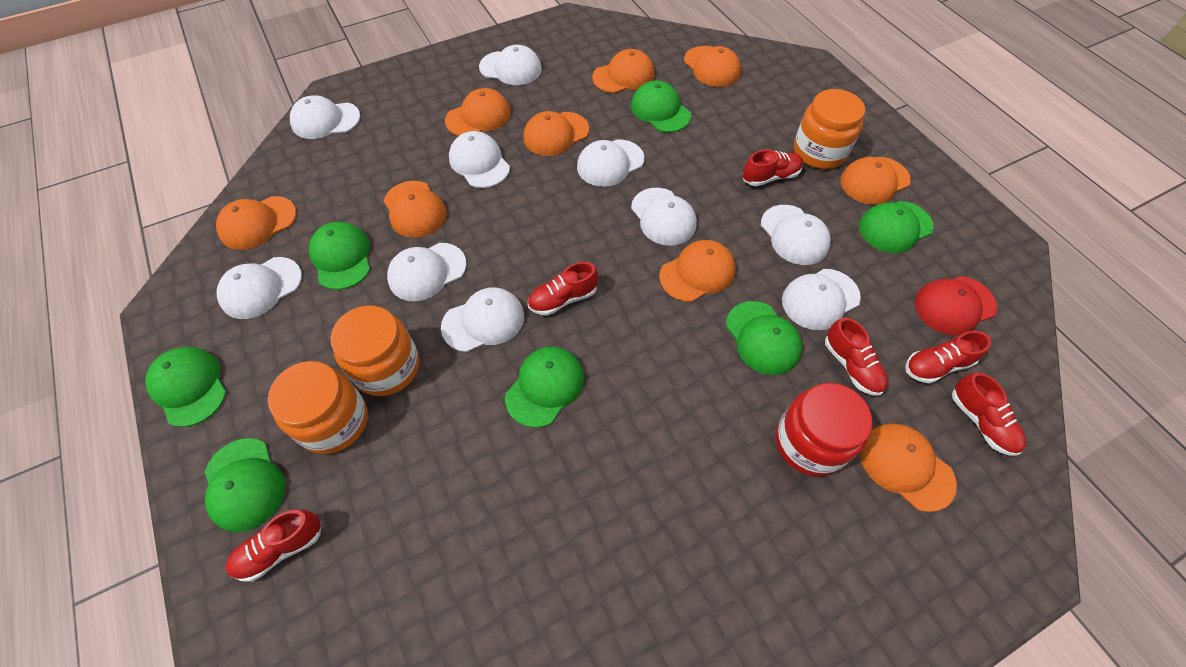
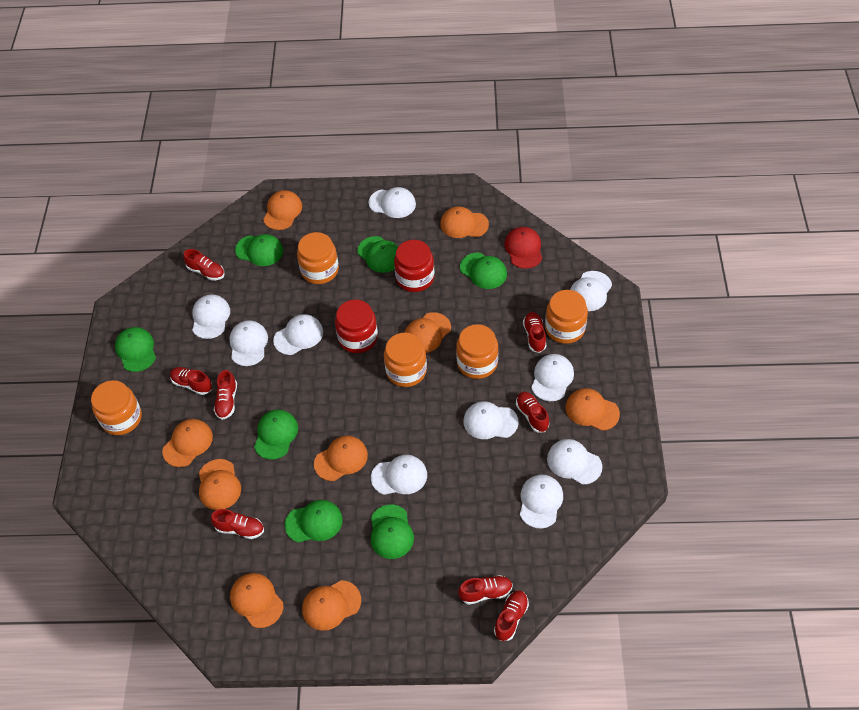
orange jar: 3 -> 5
red jar: 1 -> 2
red shoe: 6 -> 8

